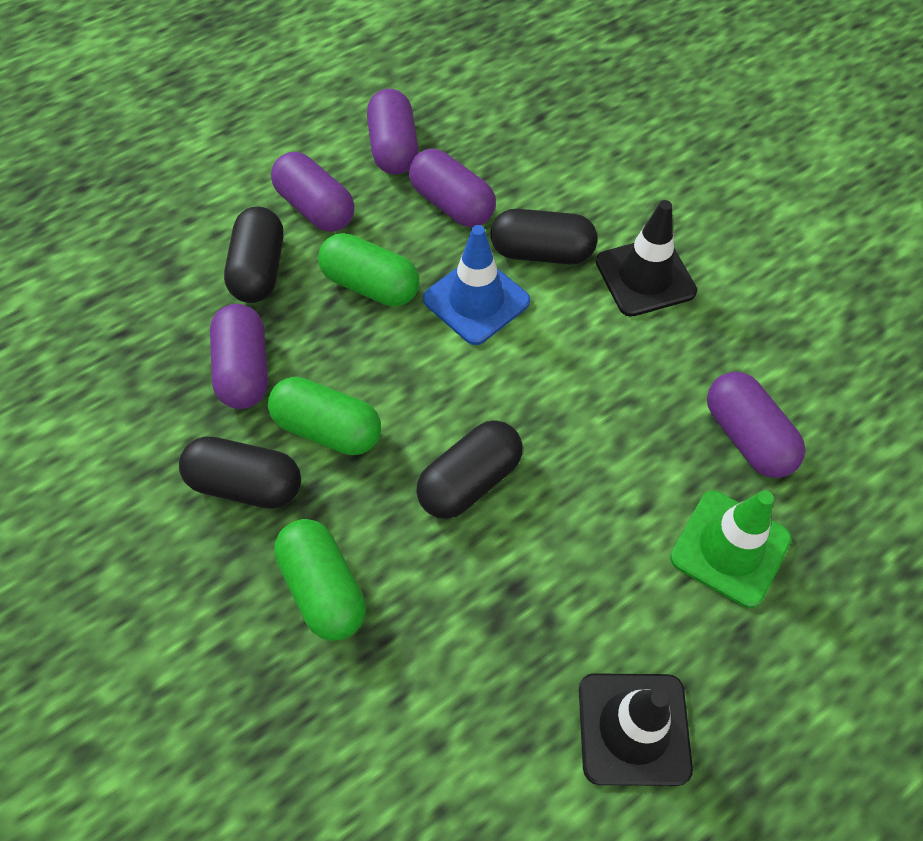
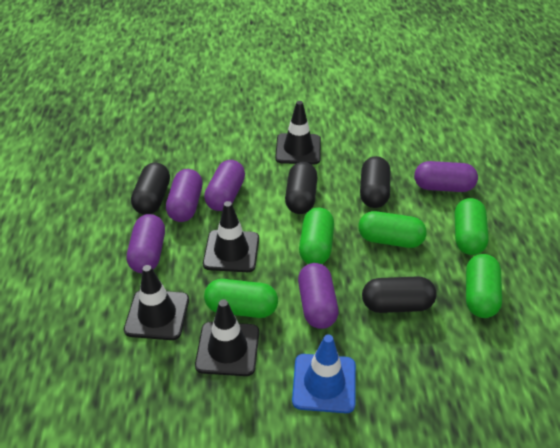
black traffic cone: 2 -> 4
green capsule: 3 -> 5
green traffic cone: 1 -> 0

